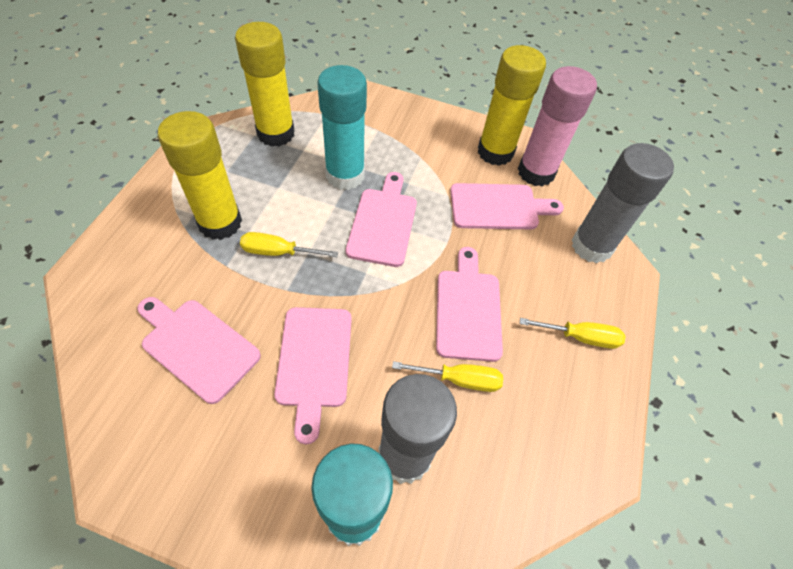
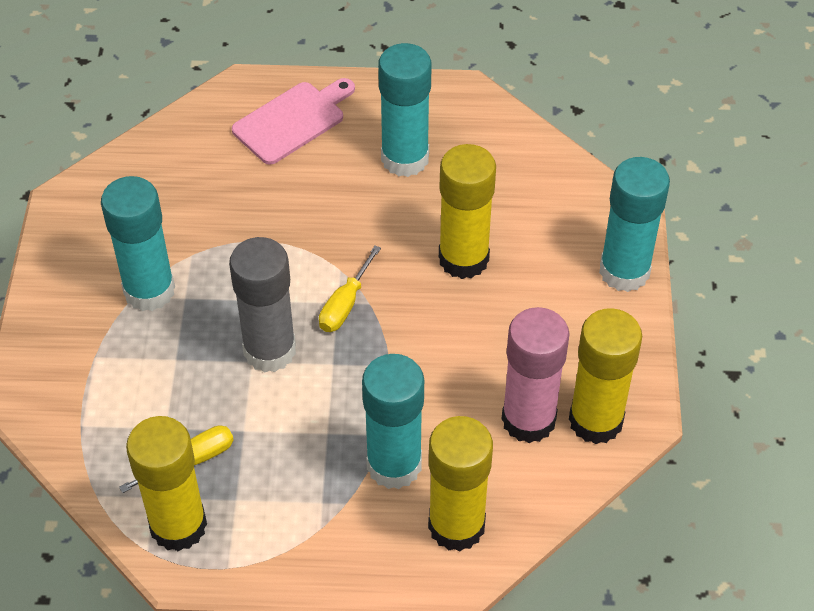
grey glue stick: 2 -> 1
pink cutting board: 5 -> 1
turquoise glue stick: 2 -> 4
yellow glue stick: 3 -> 4
yellow screwdriver: 3 -> 2

